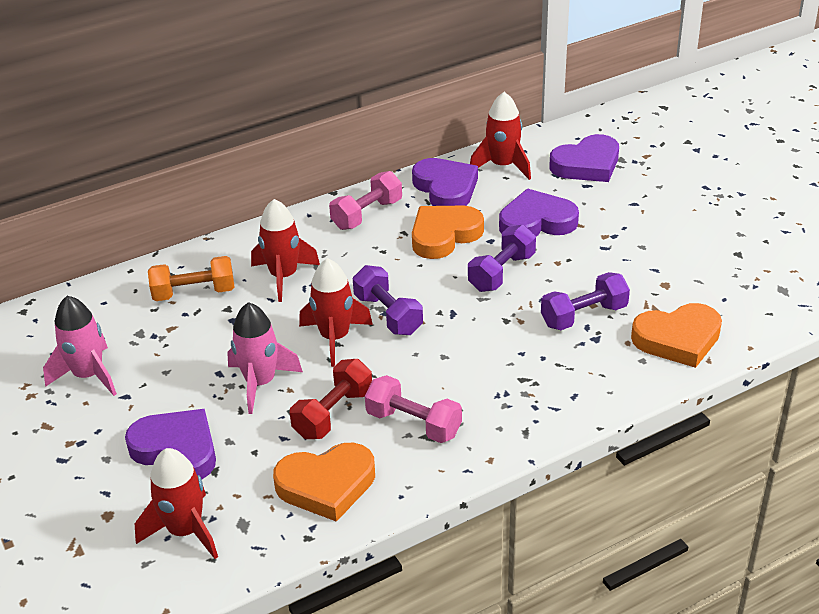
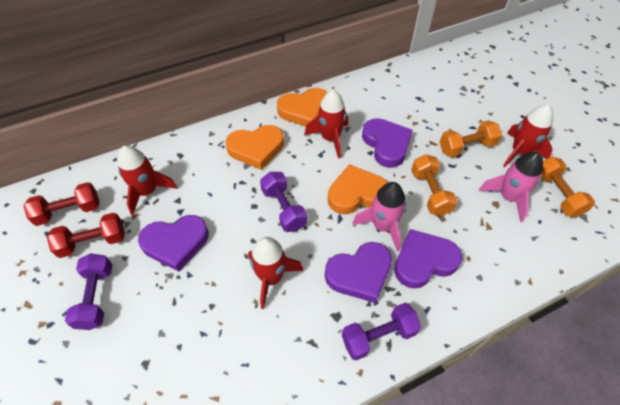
orange dumbbell: 1 -> 3
pink dumbbell: 2 -> 0
red dumbbell: 1 -> 2

